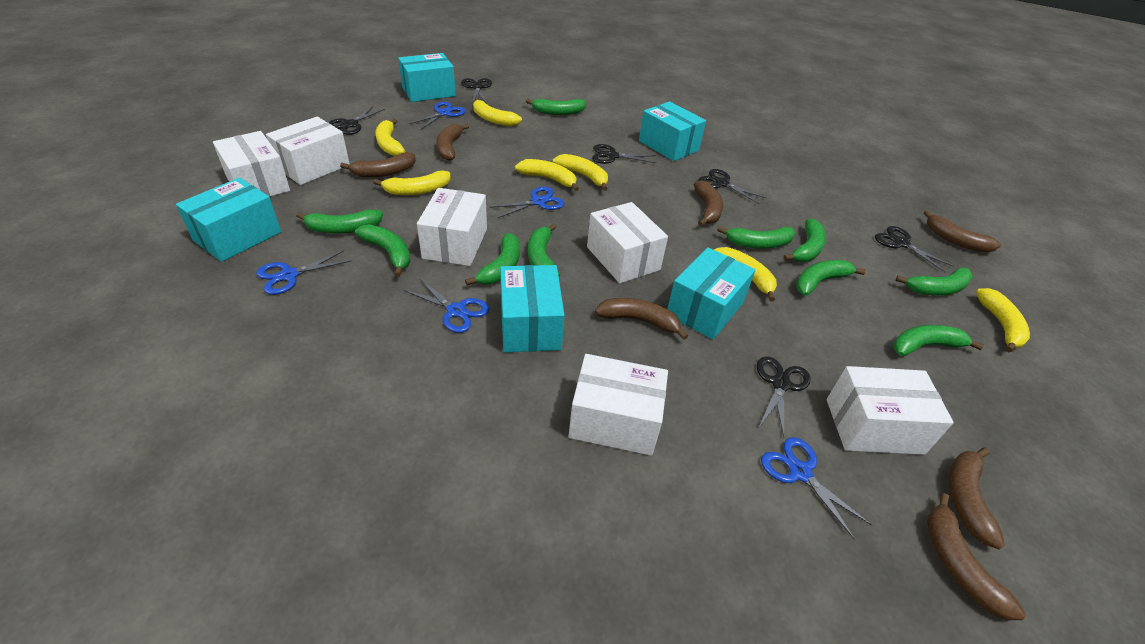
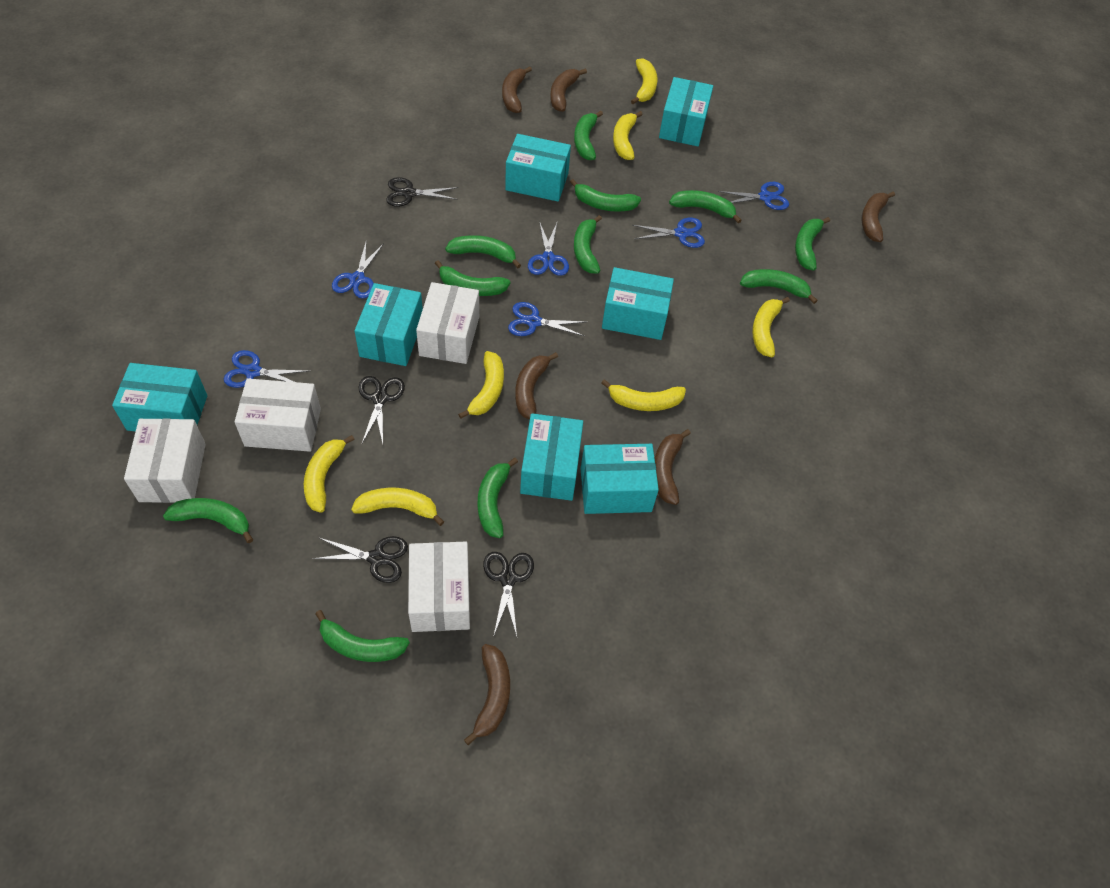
black scissors: 6 -> 4
blue scissors: 5 -> 6
brown banana: 7 -> 6
green banana: 10 -> 11
turquoise box: 5 -> 7
white box: 6 -> 4

